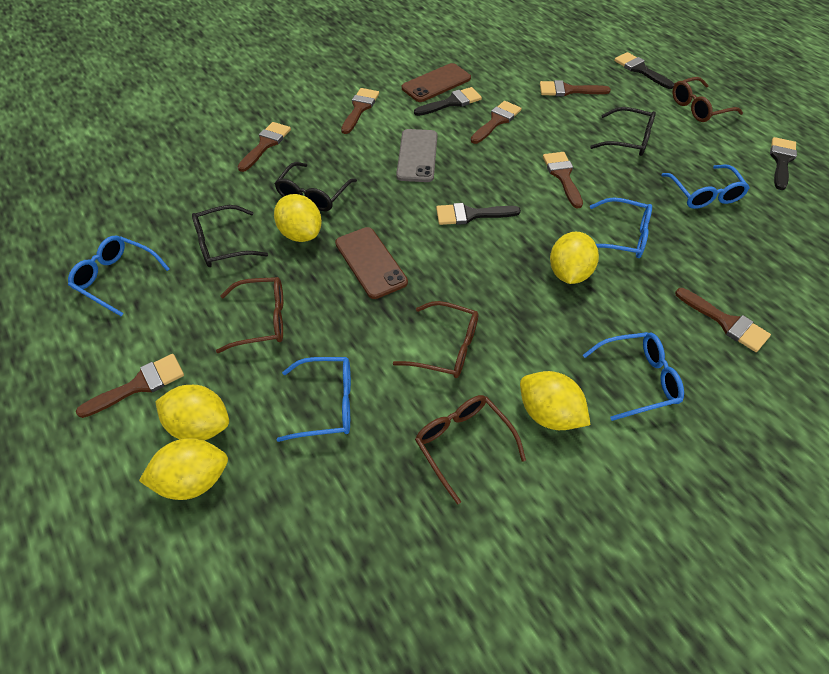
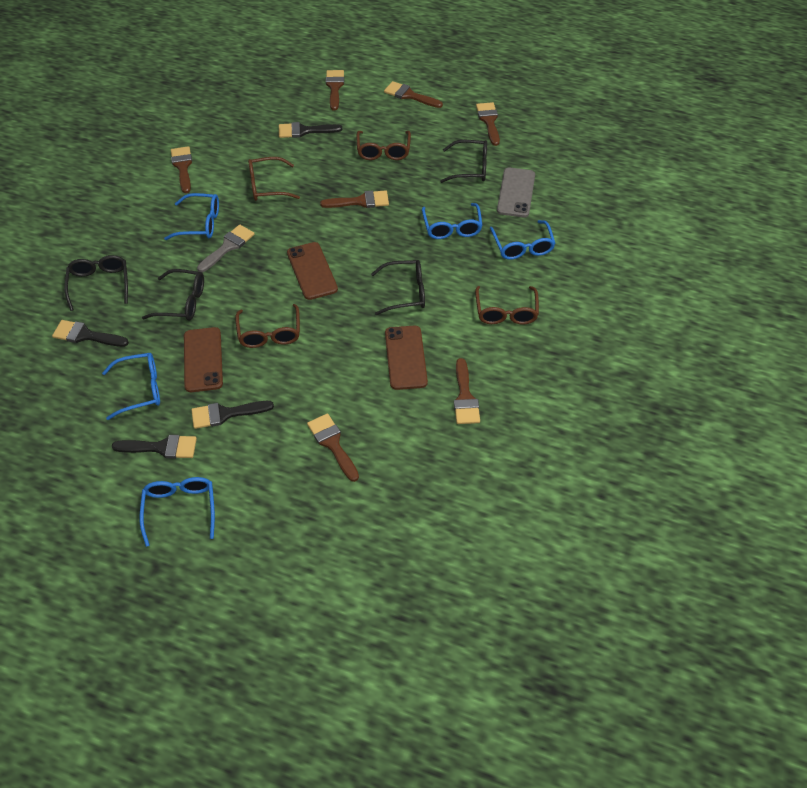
black glasses: 3 -> 4
brown phone: 2 -> 3
grey brush: 0 -> 1
yellow lemon: 5 -> 0

